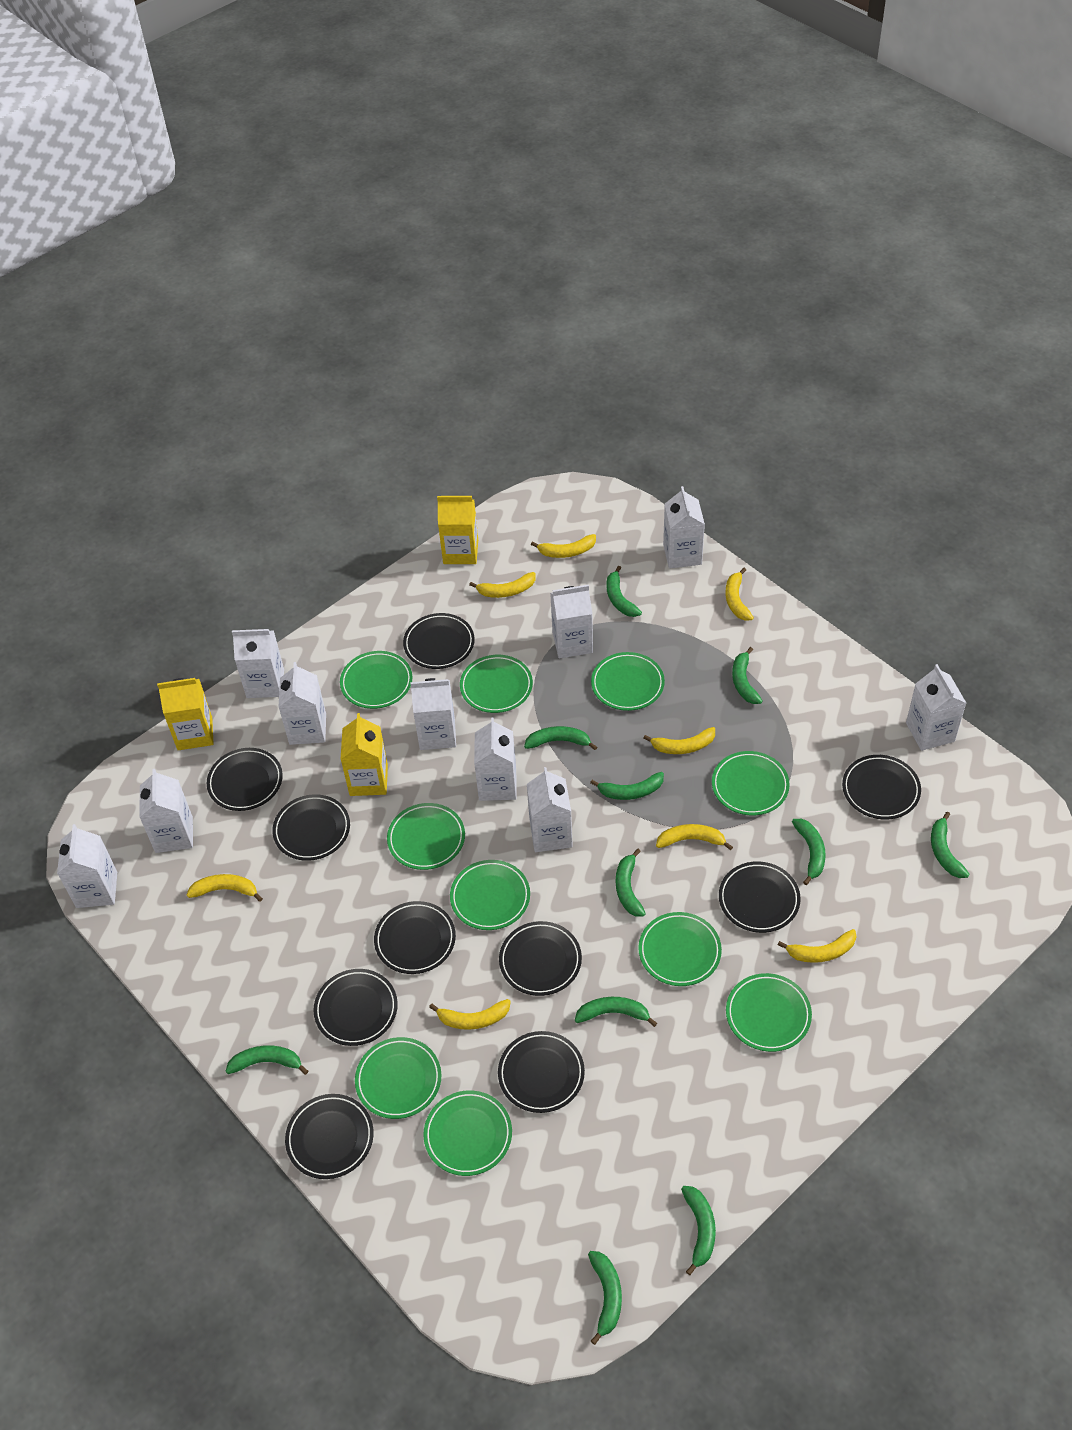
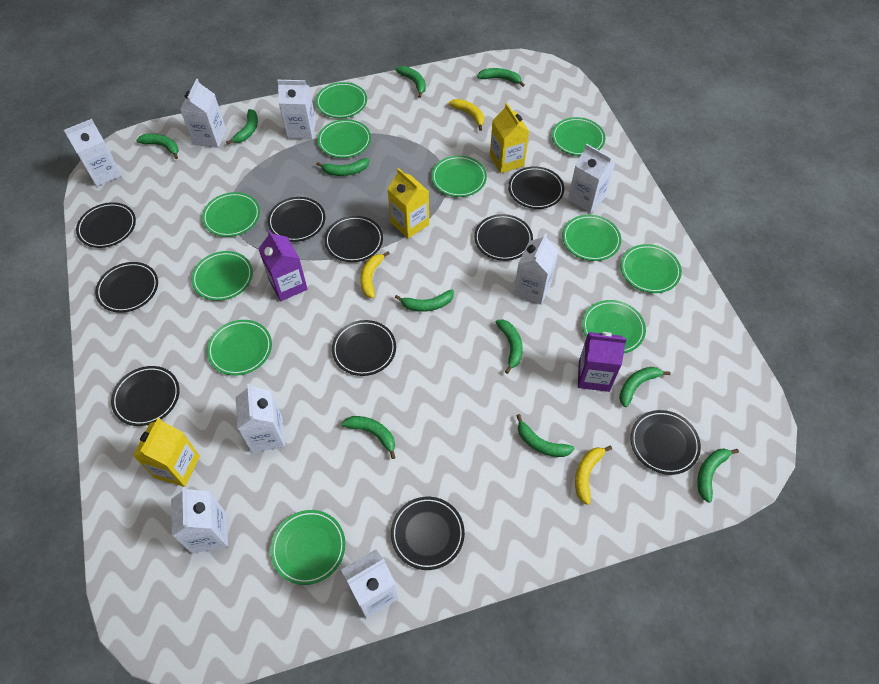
green plate: 10 -> 11
purple carton: 0 -> 2
white carton: 10 -> 8
yellow banana: 8 -> 3

